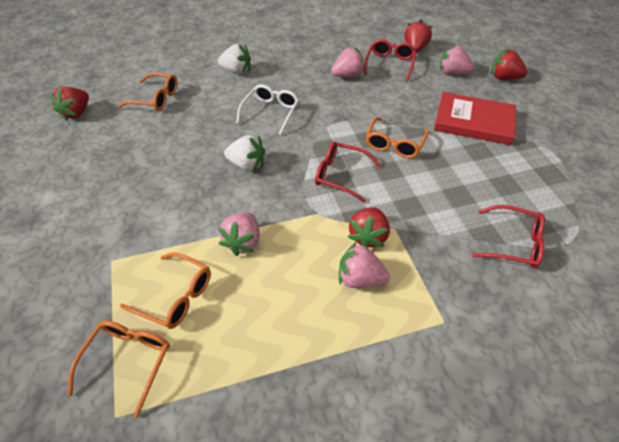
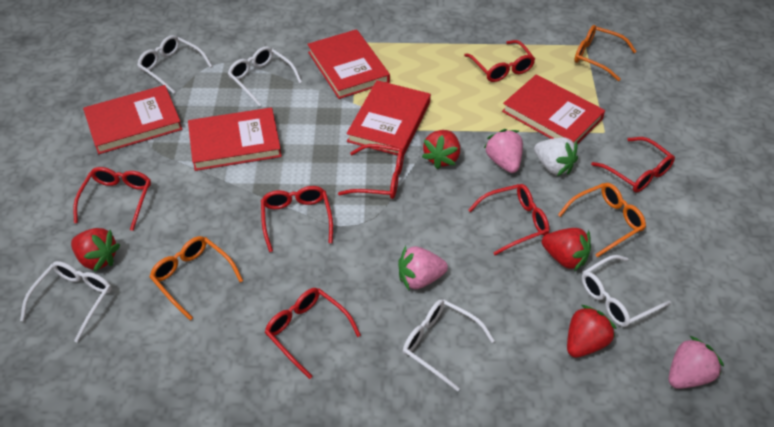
orange glasses: 4 -> 3
pink strawberry: 4 -> 3
red book: 1 -> 5
red glasses: 3 -> 7
white glasses: 1 -> 5
white strawberry: 2 -> 1

